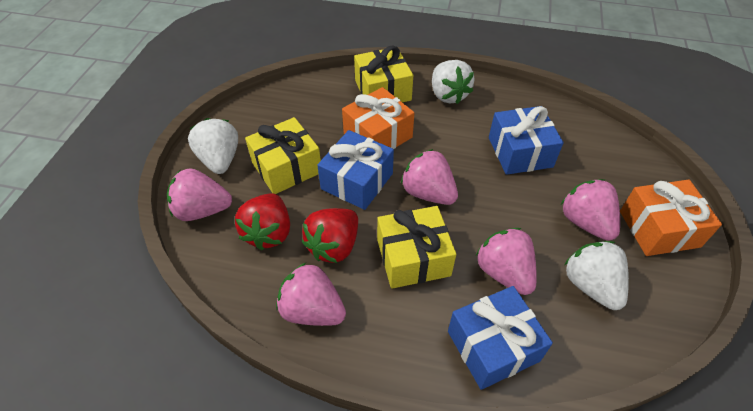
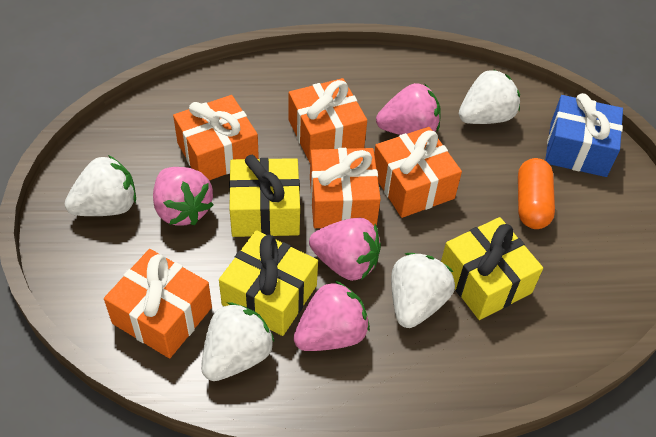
blue gift: 3 -> 1
orange capsule: 0 -> 1
orange gift: 2 -> 5
pink strawberry: 5 -> 4
red strawberry: 2 -> 0
white strawberry: 3 -> 4

